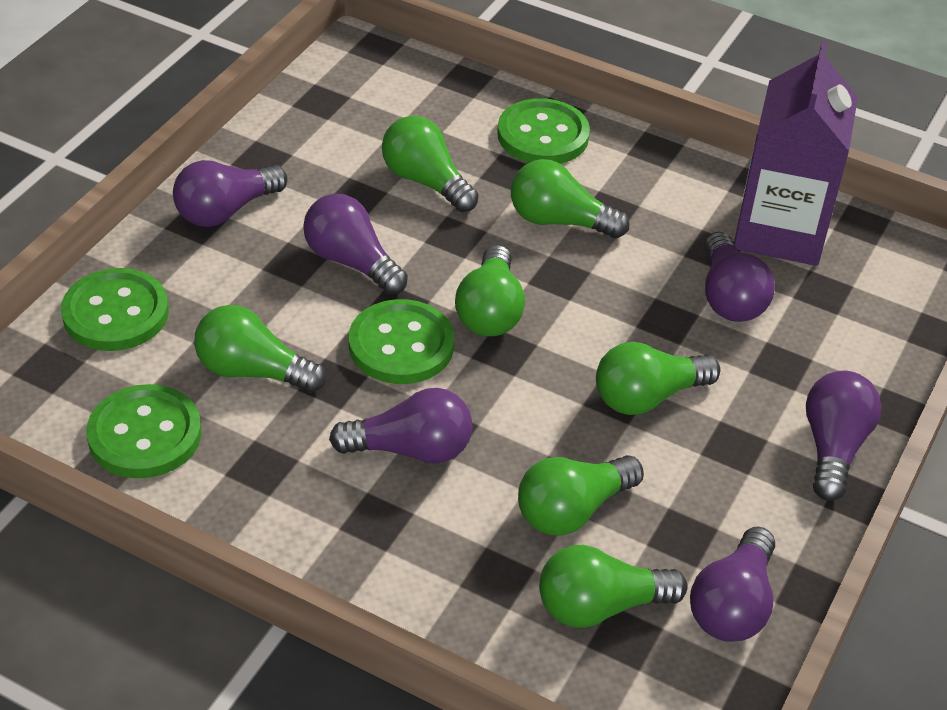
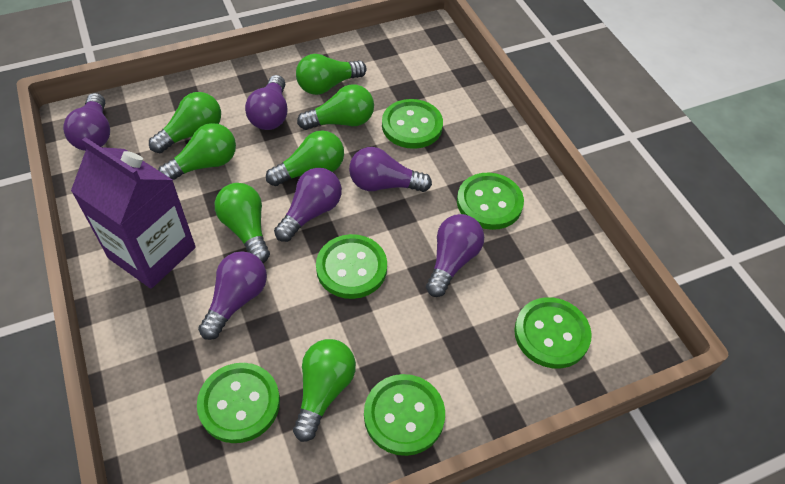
green button: 4 -> 6

